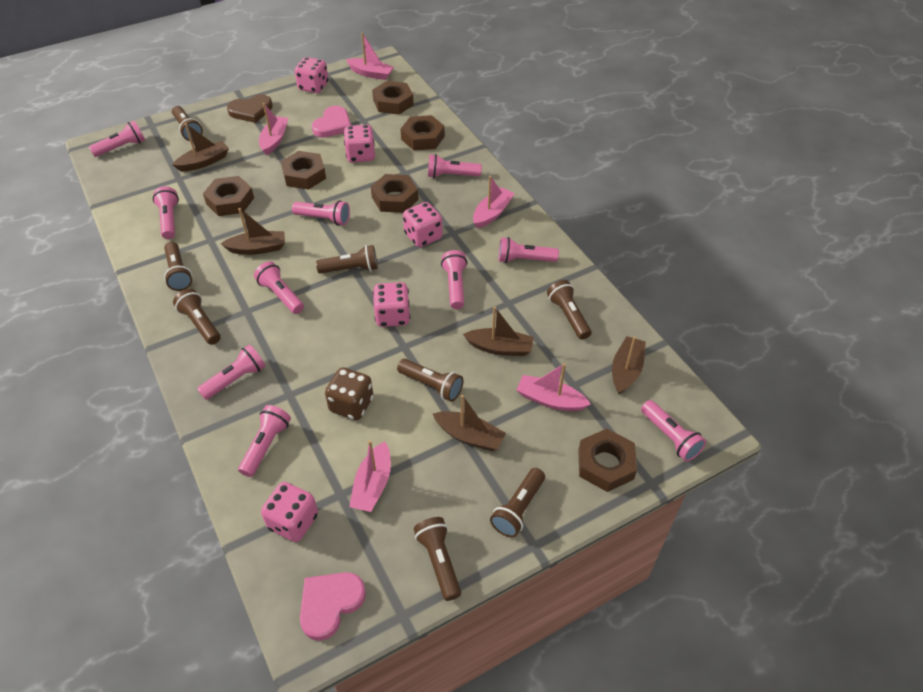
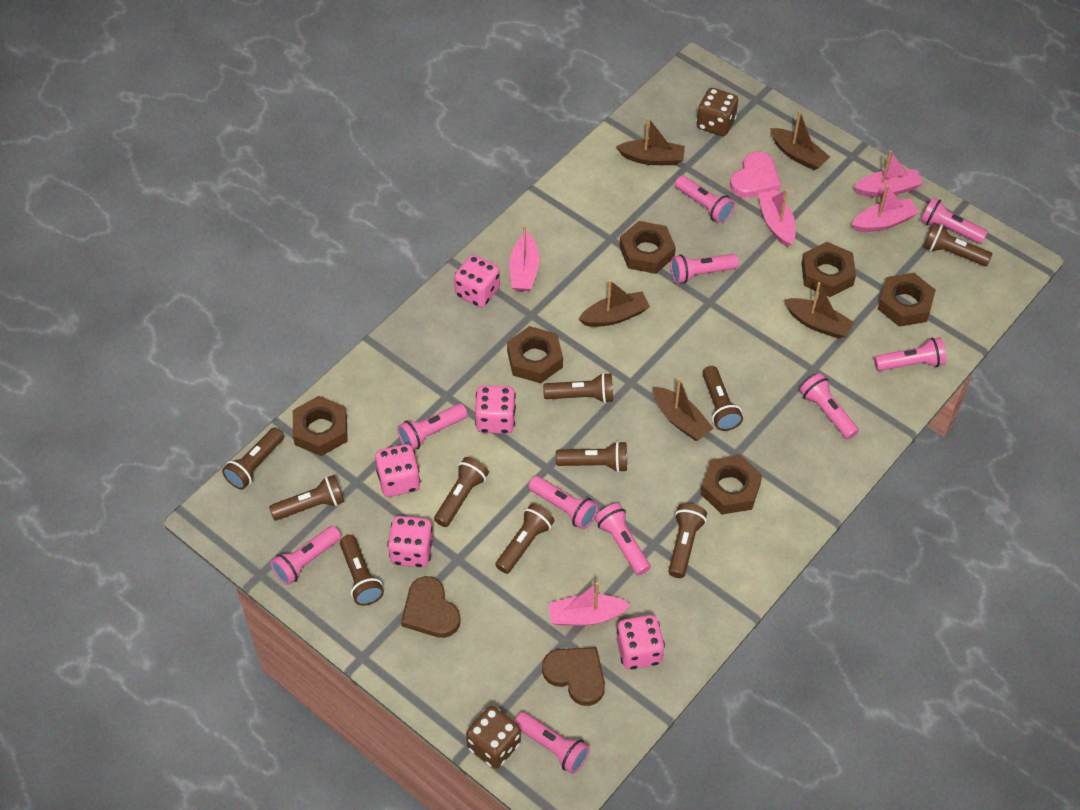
brown dice: 1 -> 2
brown flashlight: 8 -> 10
brown heart: 1 -> 2
pink heart: 2 -> 1

